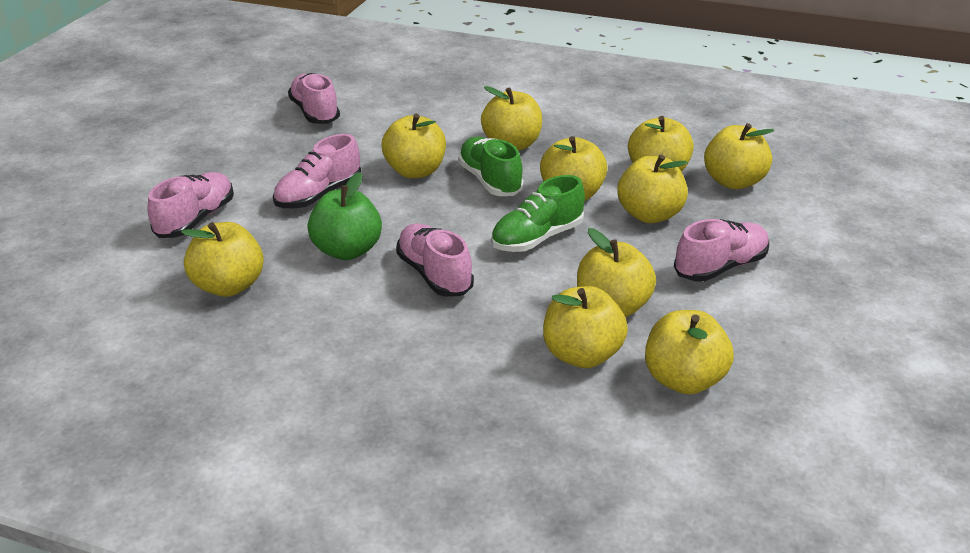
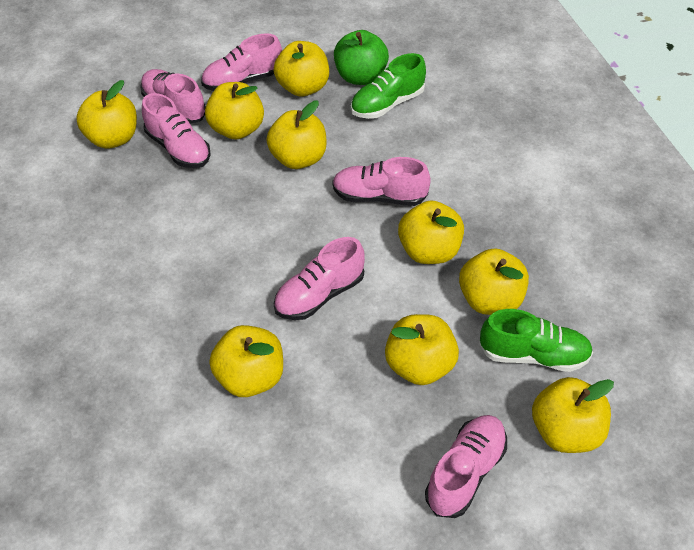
pink shoe: 5 -> 6
yellow apple: 10 -> 9

